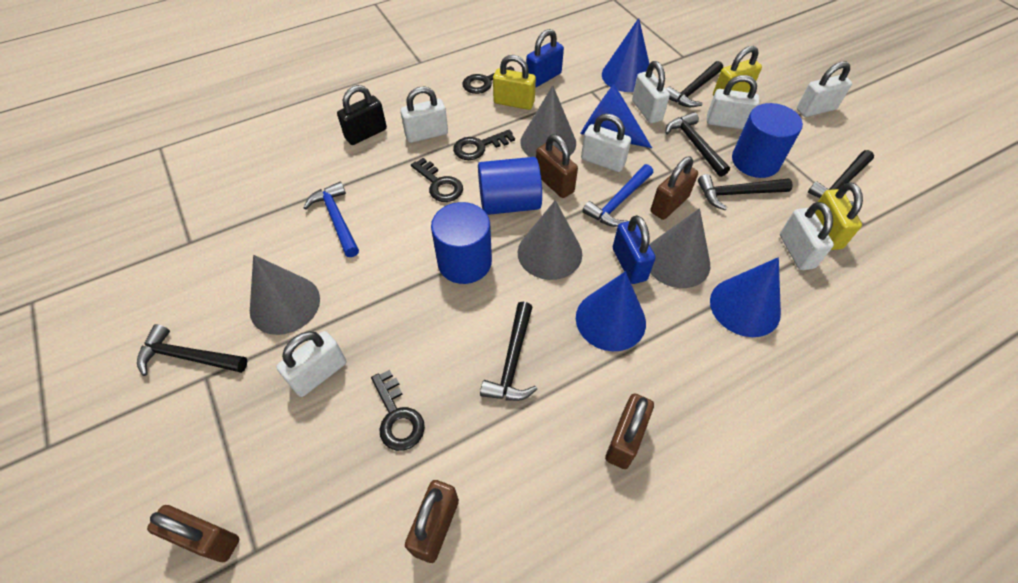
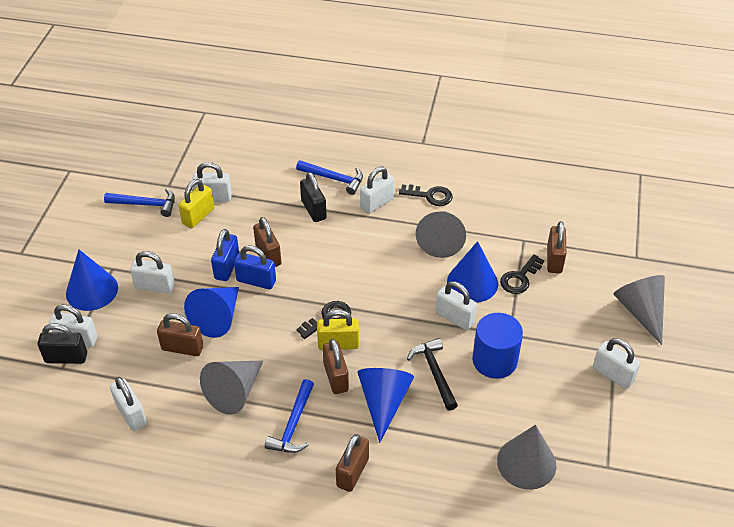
black hammer: 6 -> 1
black key: 4 -> 3
black padlock: 1 -> 2
blue cylinder: 3 -> 1
blue hammer: 2 -> 3
yellow padlock: 3 -> 2

